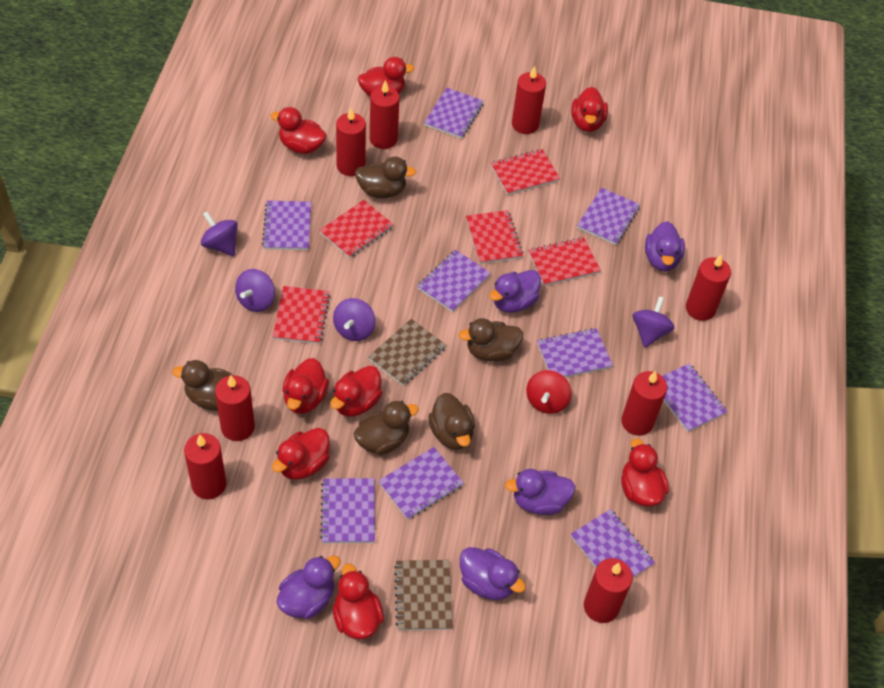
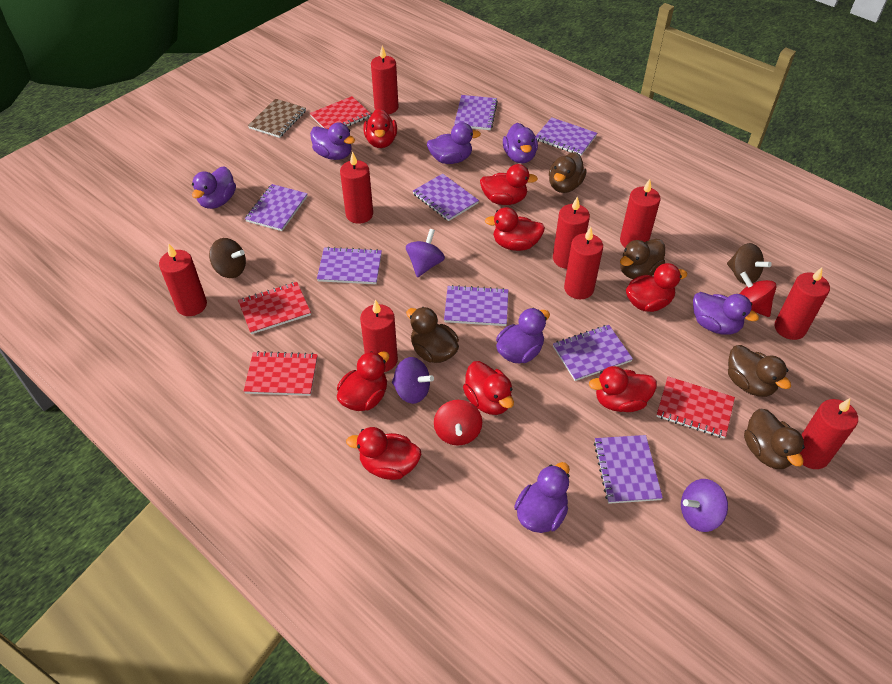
brown notebook: 2 -> 1
brown spinning top: 0 -> 2
purple duck: 5 -> 7
purple notebook: 9 -> 8
purple spinning top: 4 -> 3
red candle: 8 -> 9
red notebook: 5 -> 4
red spinning top: 1 -> 2

